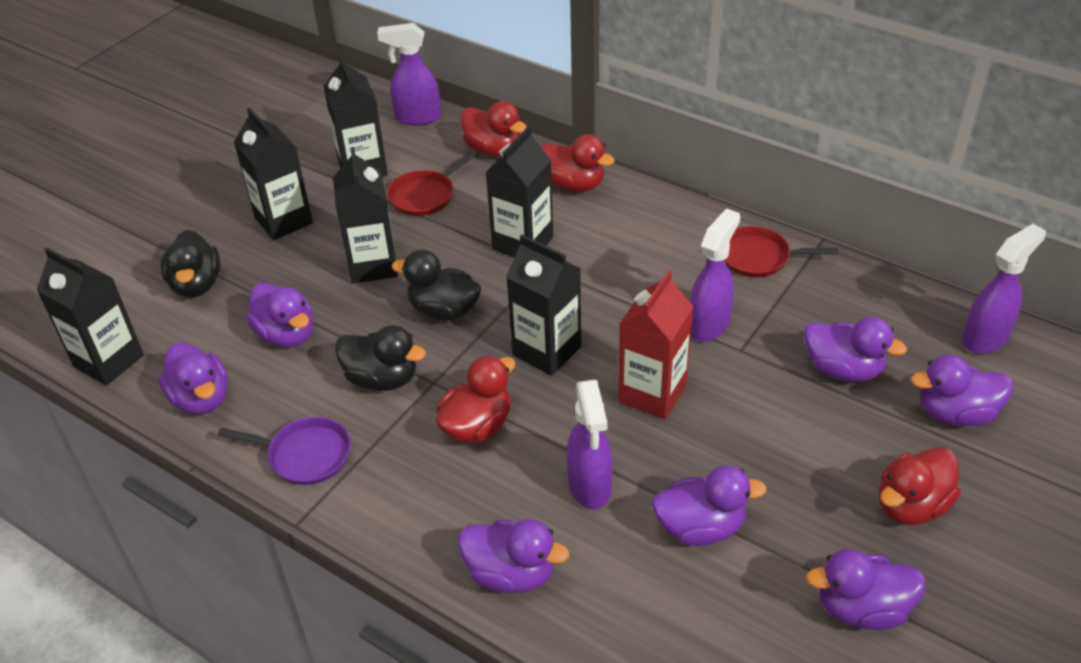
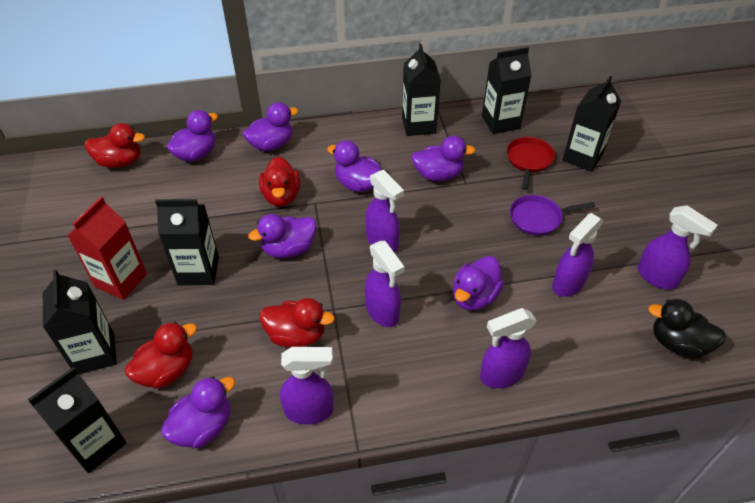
black duck: 3 -> 1
purple spray bottle: 4 -> 6
red pan: 2 -> 1

